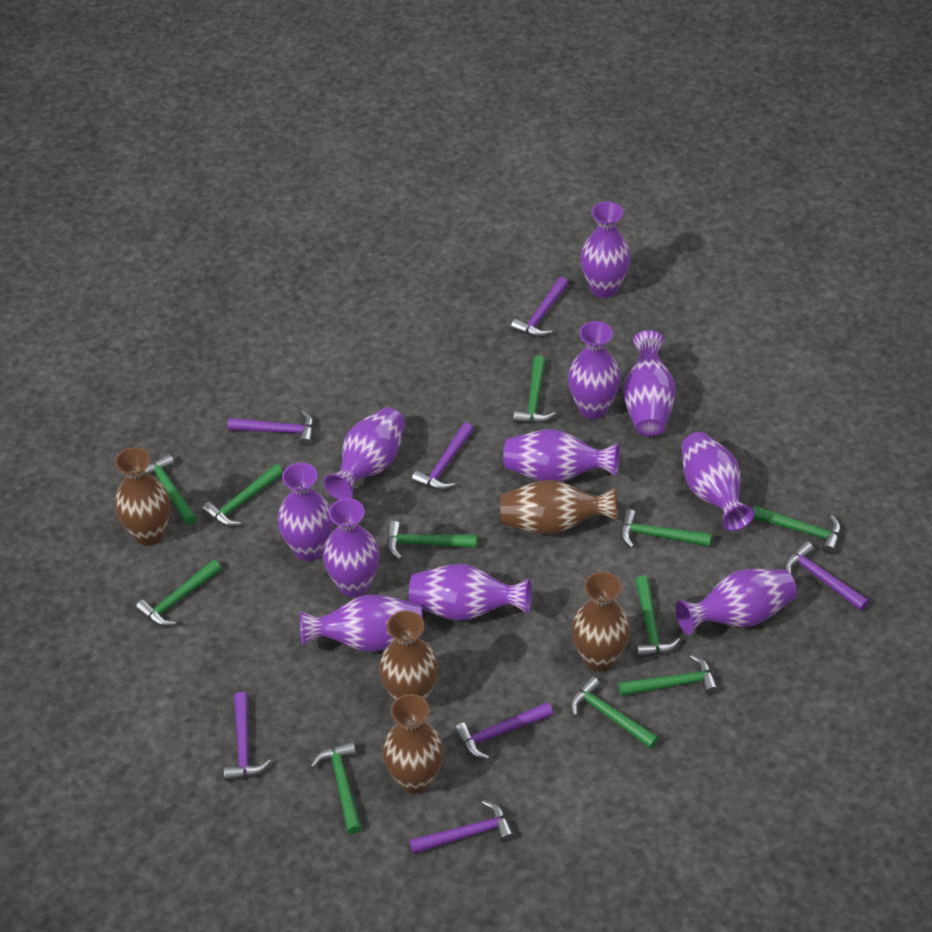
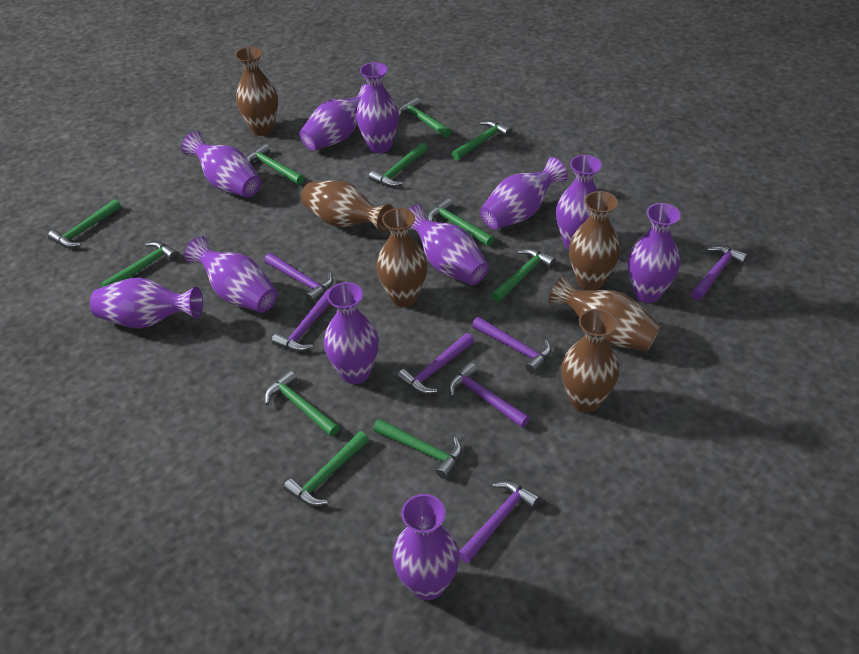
brown vase: 5 -> 6

